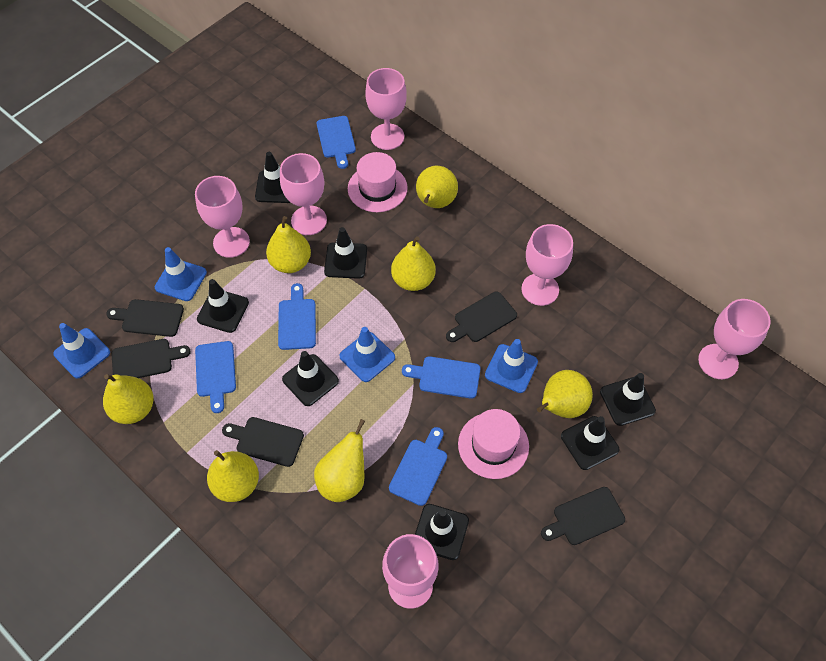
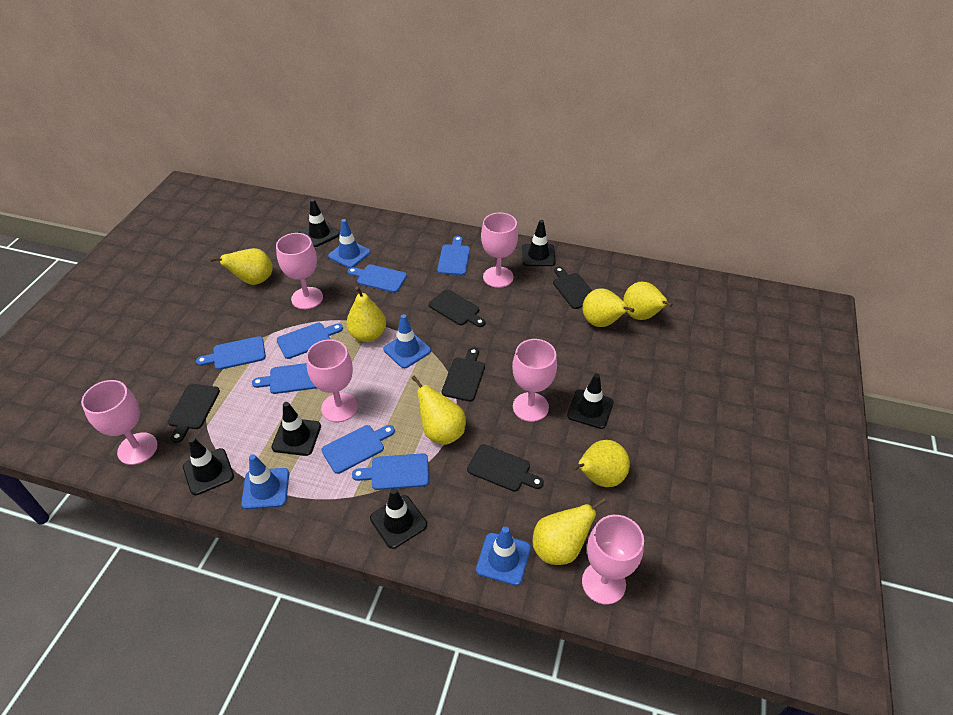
black traffic cone: 7 -> 6
blue cutting board: 5 -> 7
pink hat: 2 -> 0

